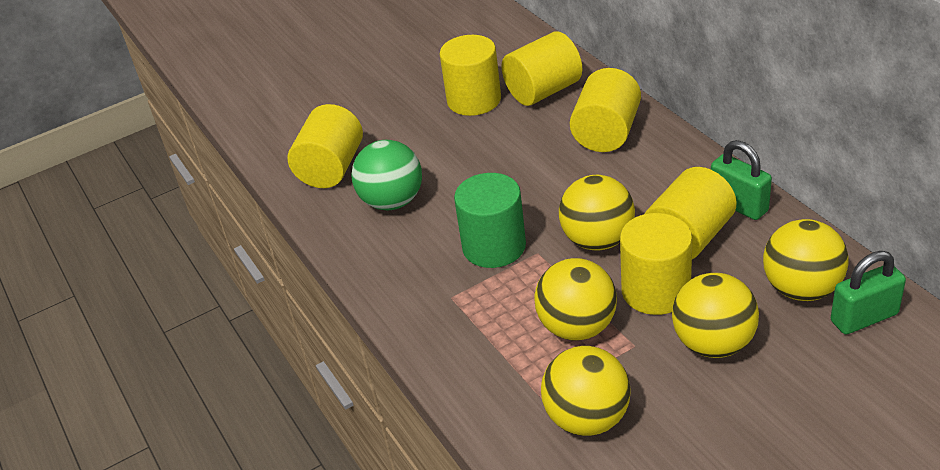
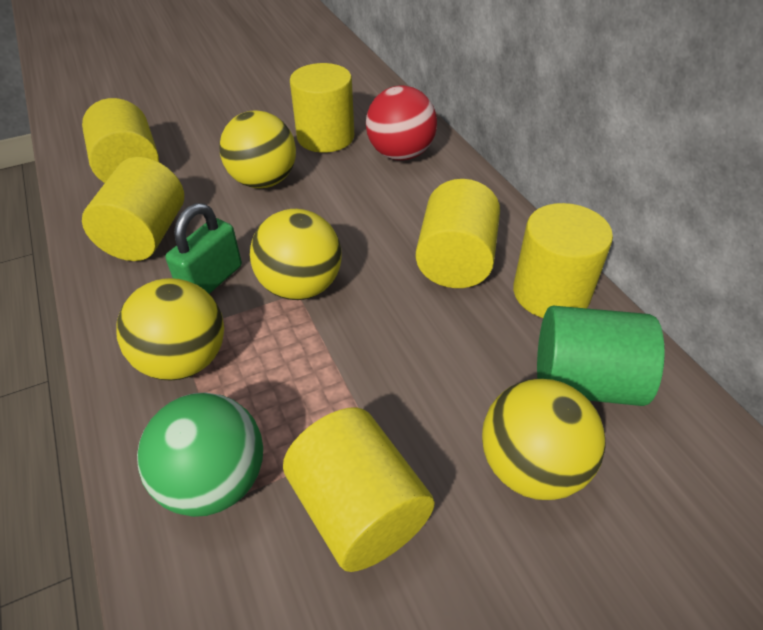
green padlock: 2 -> 1
red ball: 0 -> 1
yellow ball: 5 -> 4

